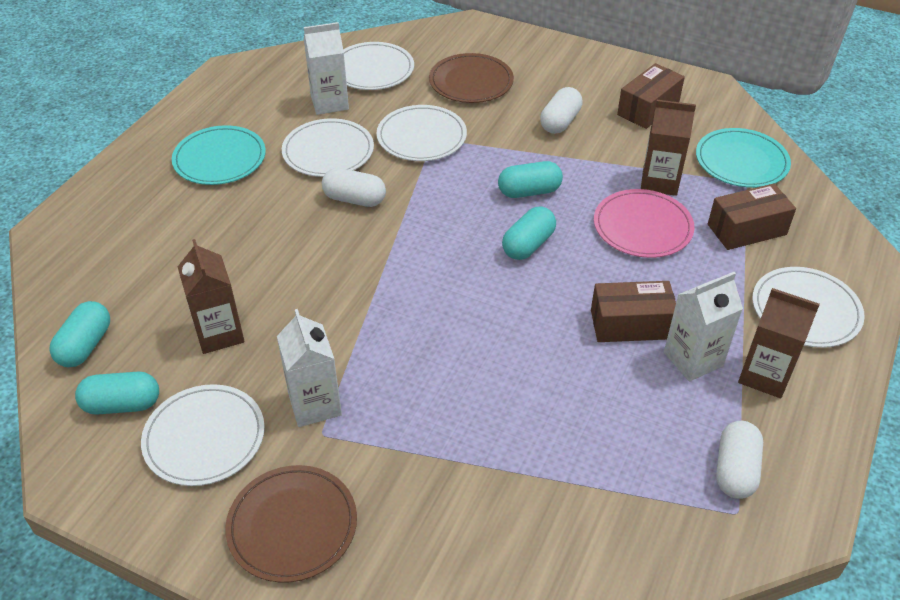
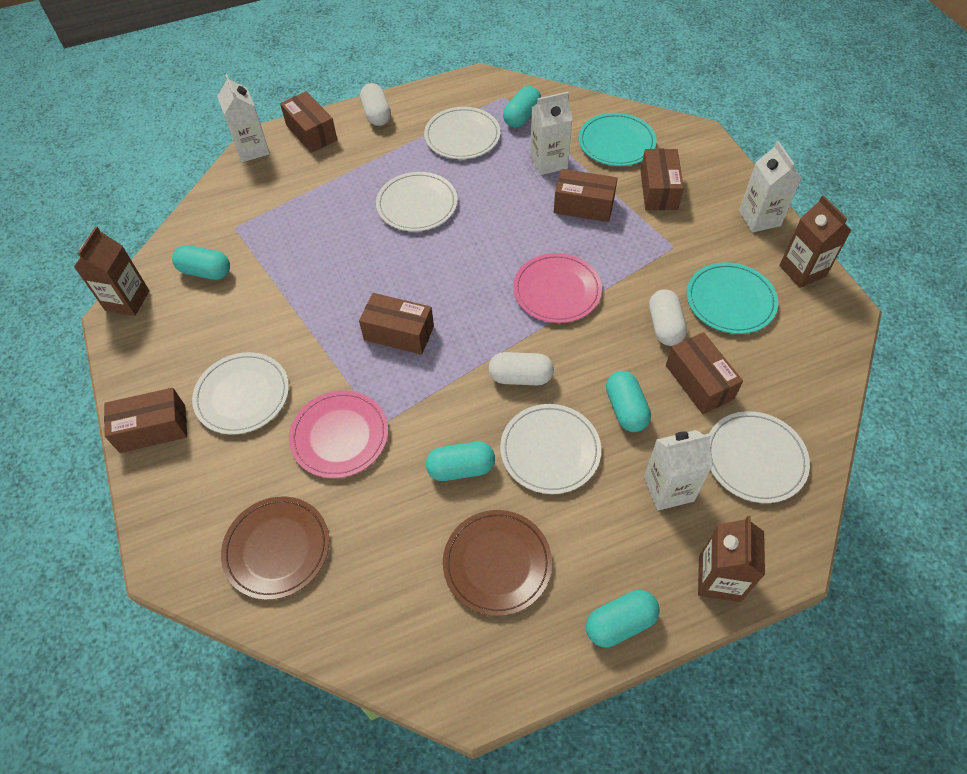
brown box: 3 -> 6
pink plate: 1 -> 2
turquoise capsule: 4 -> 5
white carton: 3 -> 4

